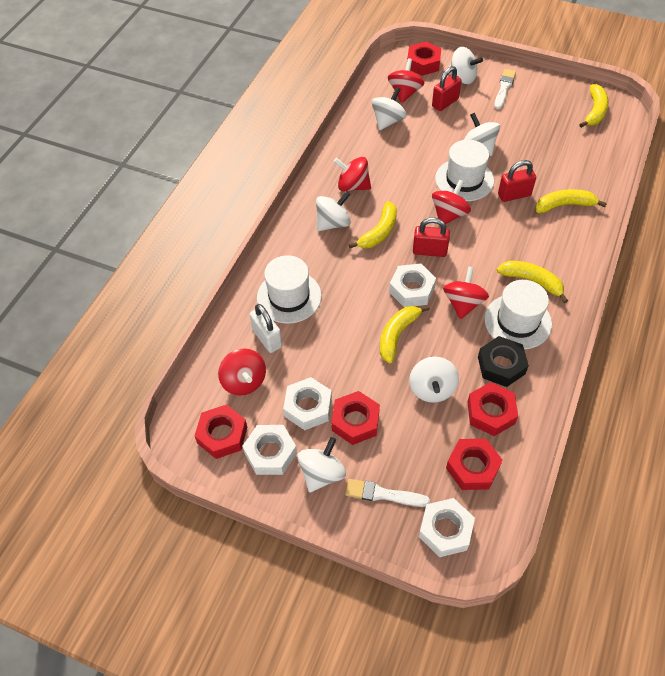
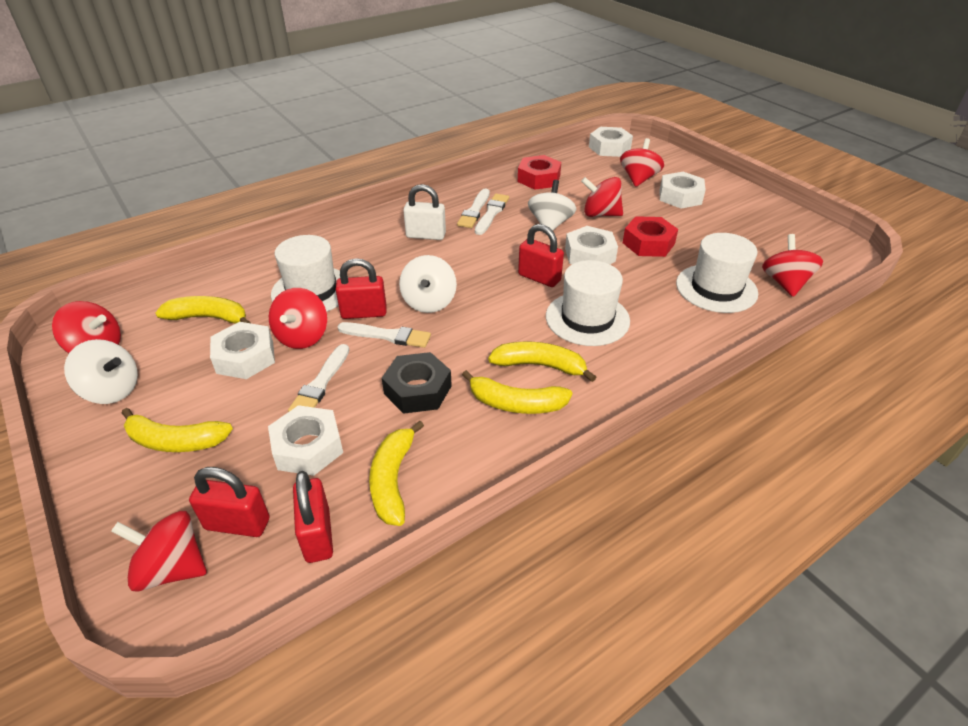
red nut: 5 -> 2
red padlock: 3 -> 4
red spinning top: 5 -> 6
white brush: 2 -> 4
white nut: 4 -> 5
white spinning top: 6 -> 3

